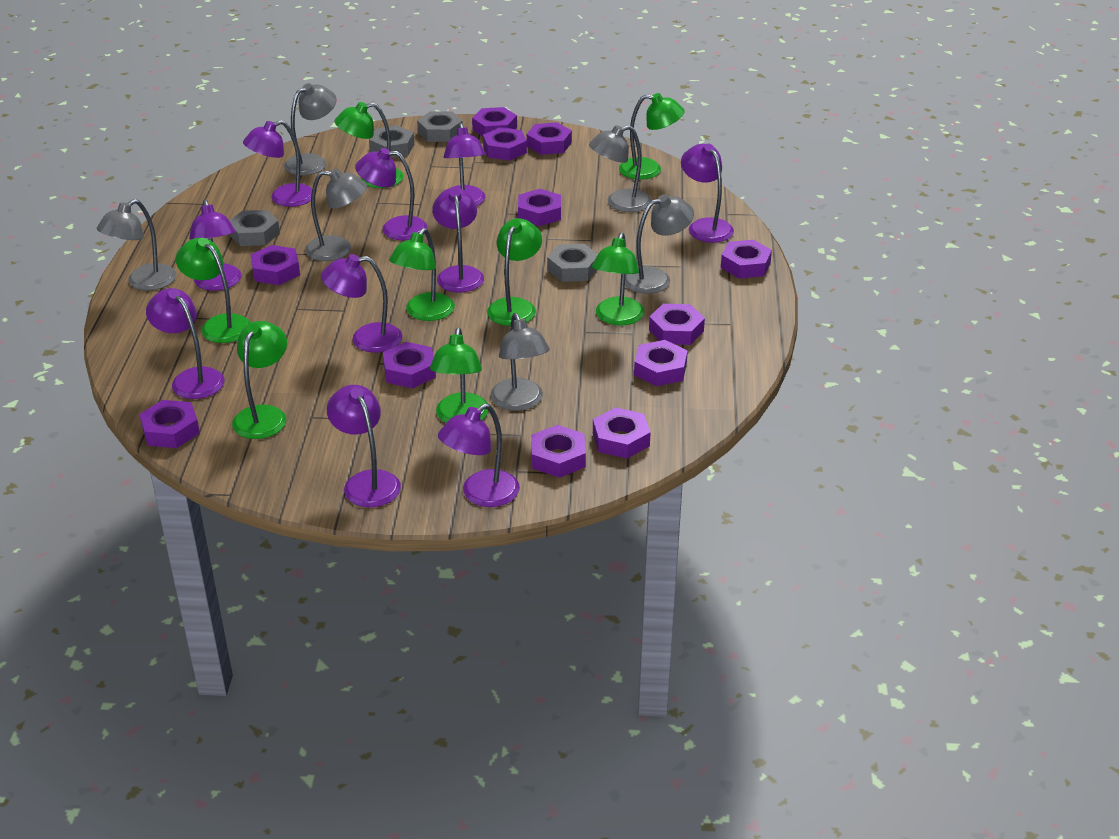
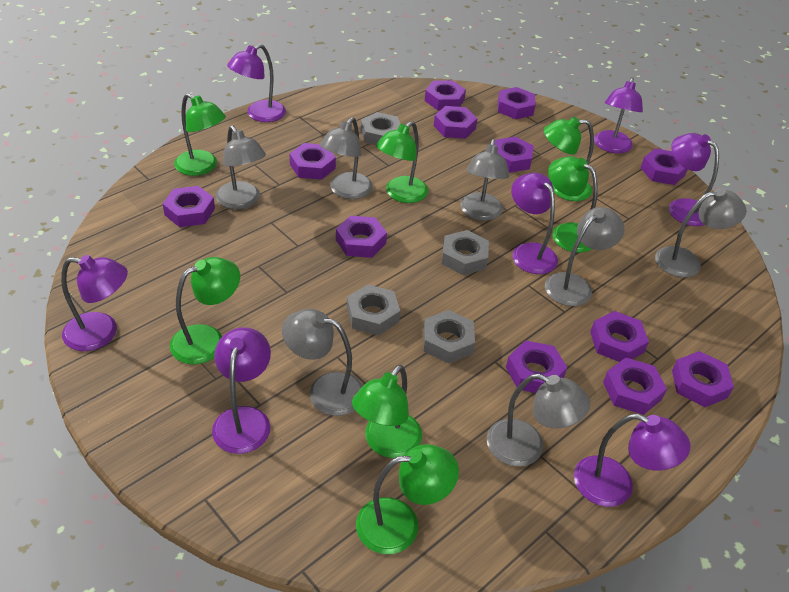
green lamp: 8 -> 7
grey lamp: 6 -> 7
purple lamp: 10 -> 7

